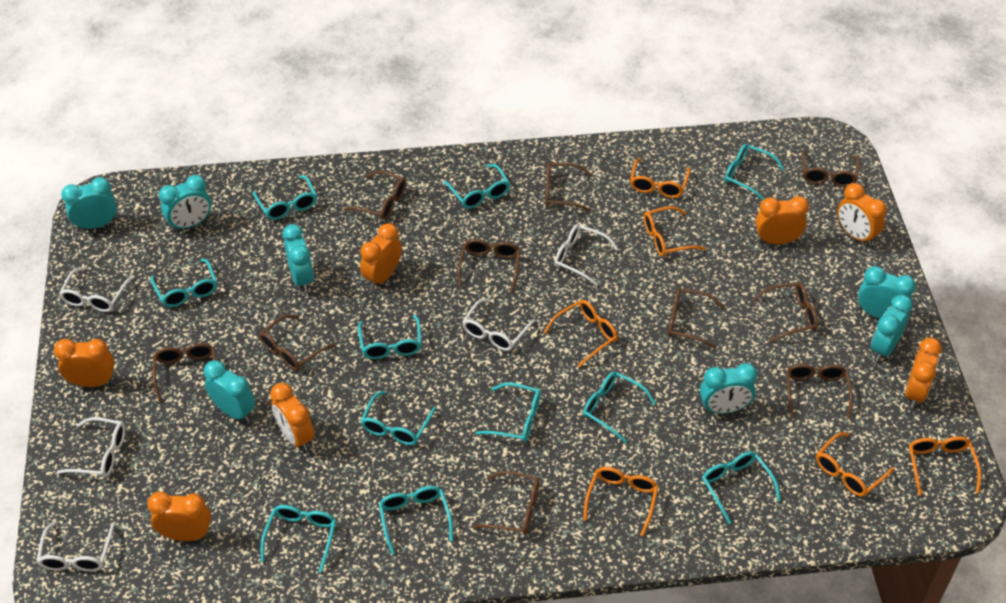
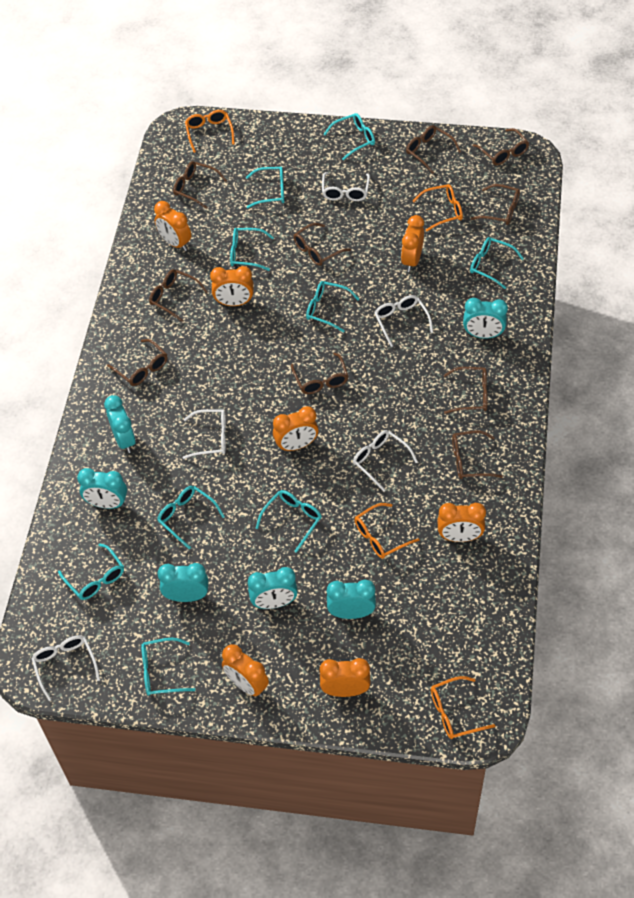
orange glasses: 6 -> 4
turquoise clock: 7 -> 6
turquoise glasses: 11 -> 9

